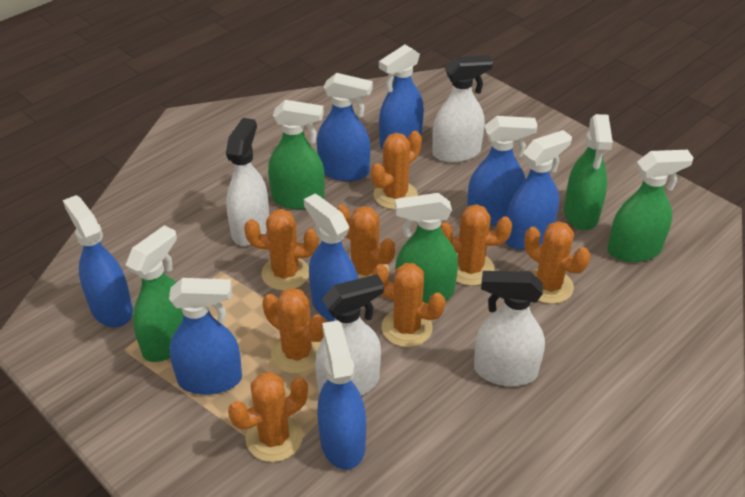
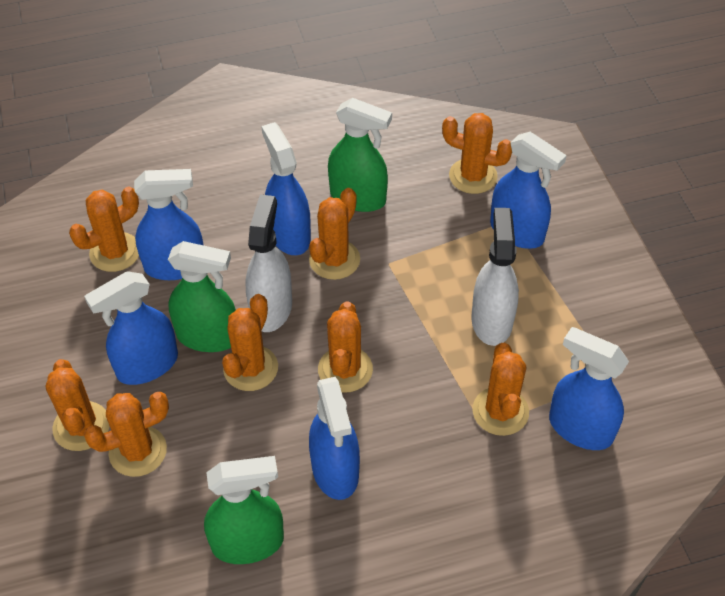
blue spray bottle: 8 -> 6
green spray bottle: 5 -> 3
white spray bottle: 4 -> 2

